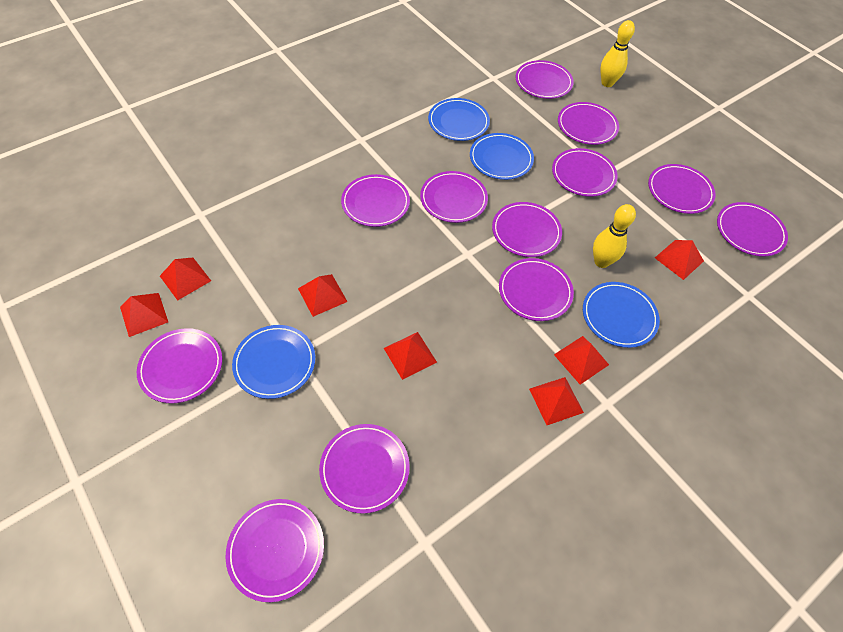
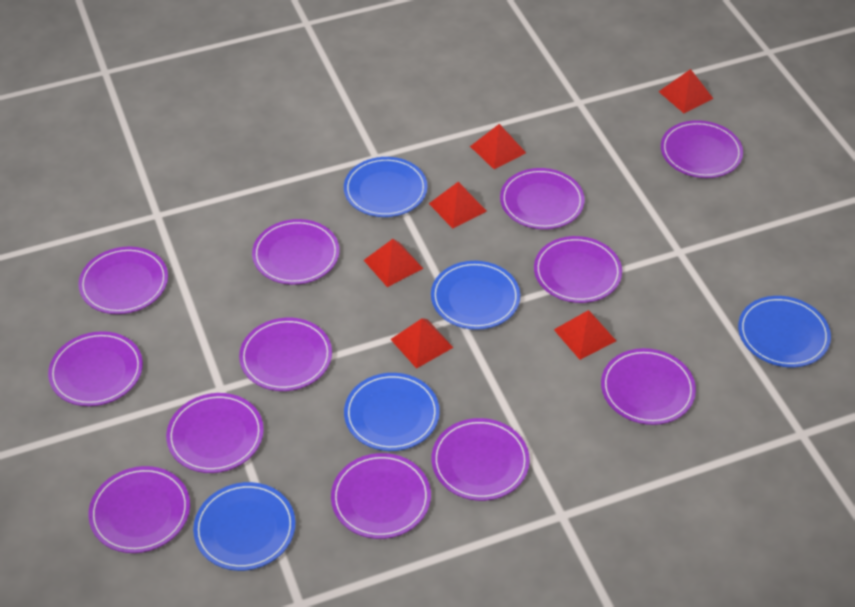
blue plate: 4 -> 5
red pyramid: 7 -> 6
yellow bowling pin: 2 -> 0

